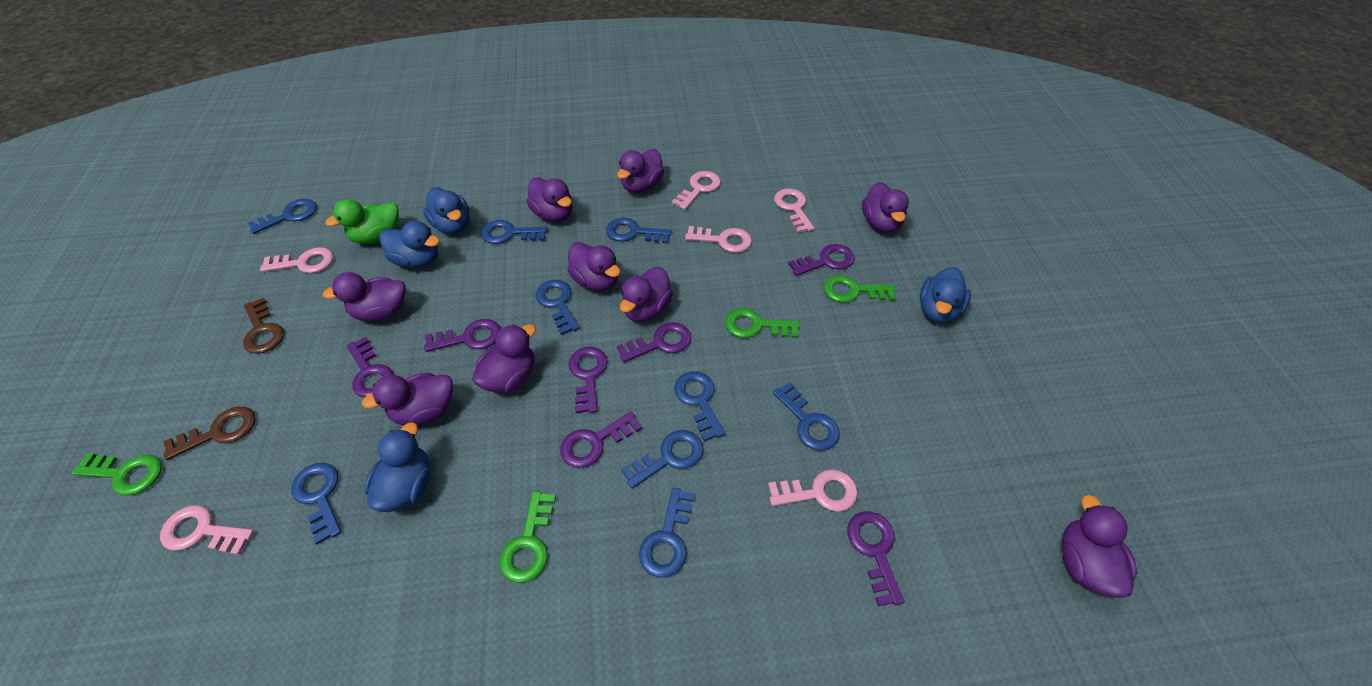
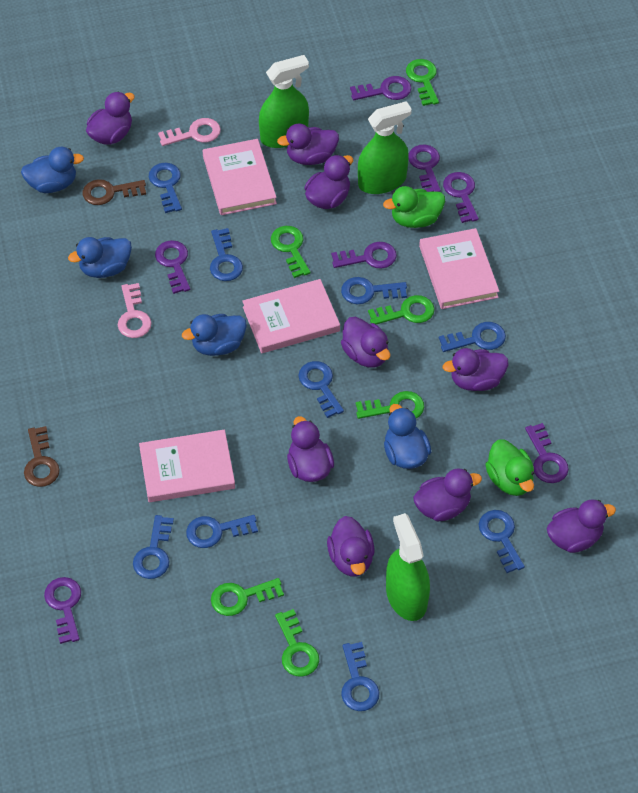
green duck: 1 -> 2
green key: 4 -> 6
green spray bottle: 0 -> 3
pink book: 0 -> 4
pink key: 6 -> 2

